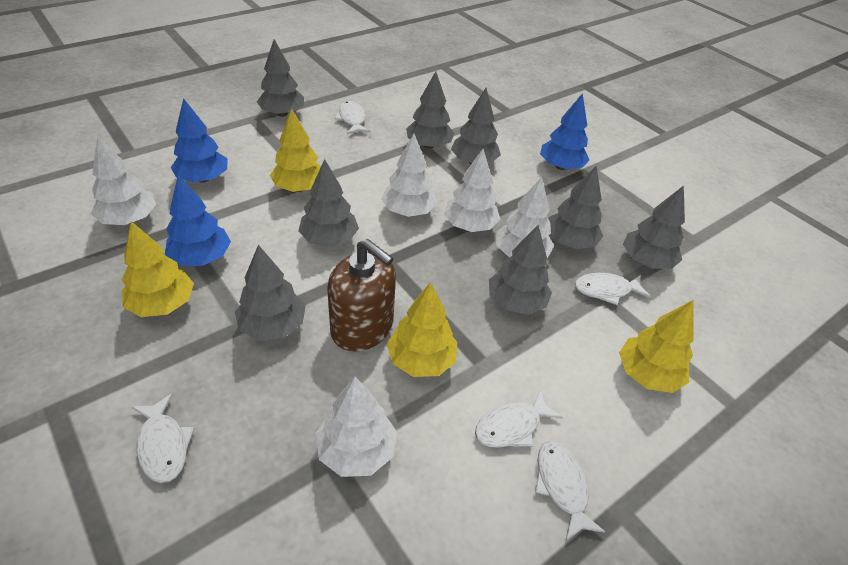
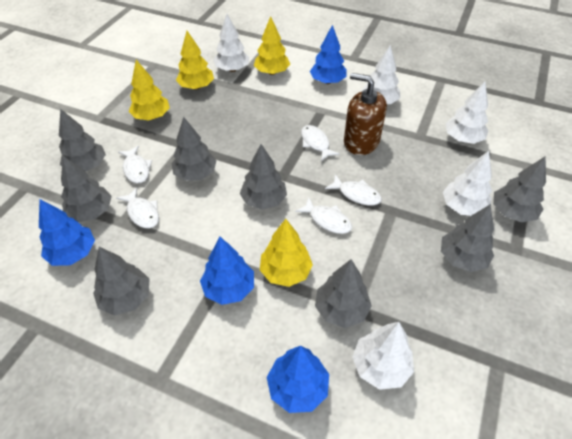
blue tree: 3 -> 4

